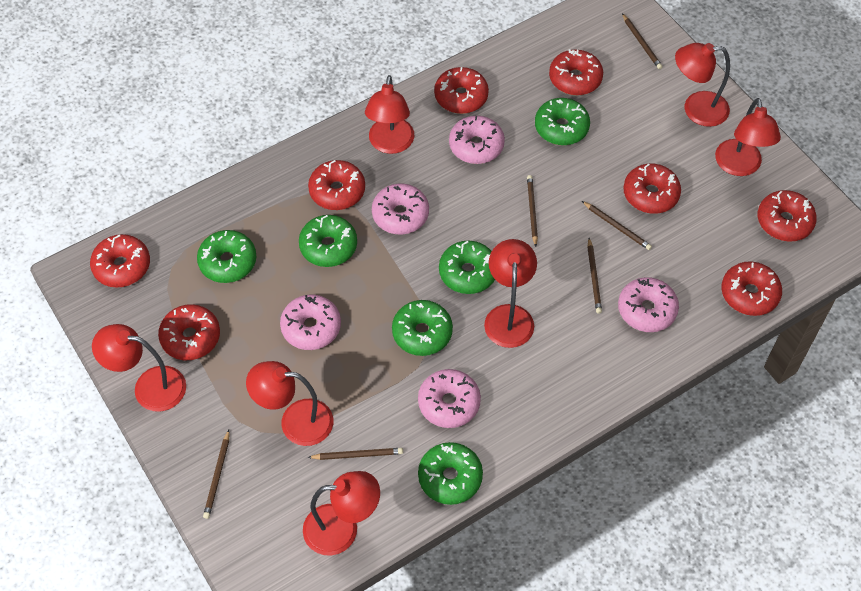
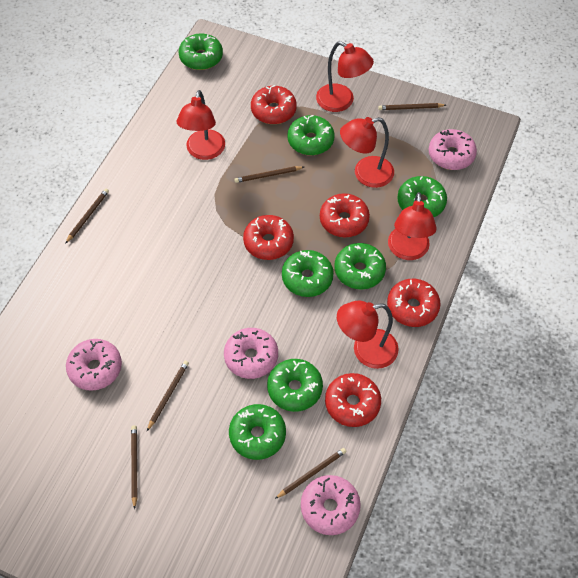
green donut: 6 -> 7
pink donut: 5 -> 4
red donut: 8 -> 5
red lamp: 7 -> 5

